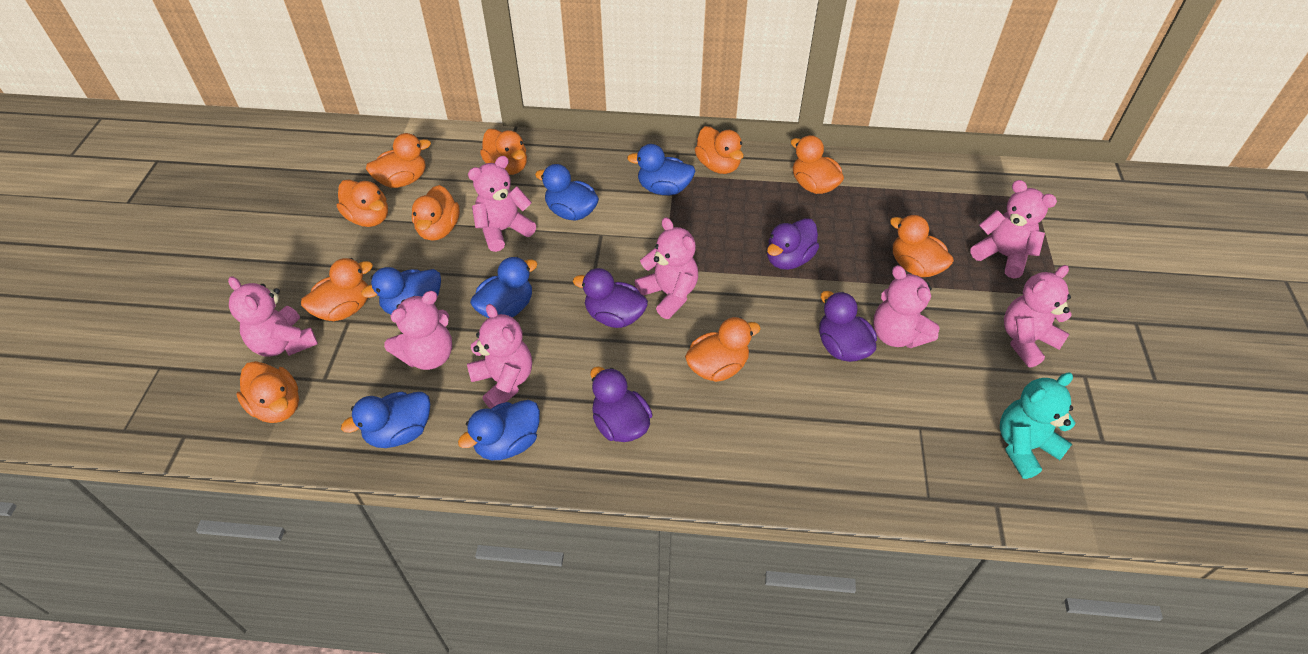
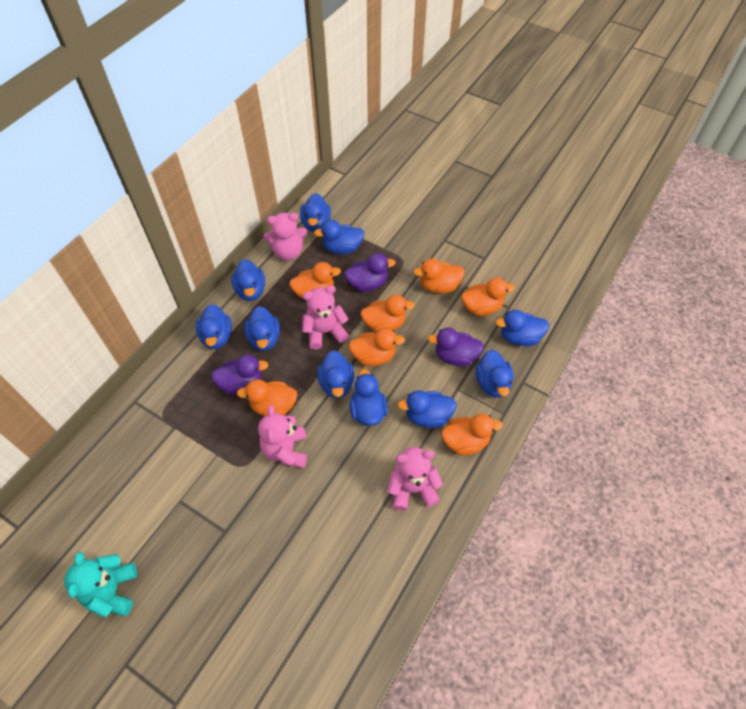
blue duck: 6 -> 10
orange duck: 10 -> 7
pink teddy bear: 8 -> 4
purple duck: 4 -> 3

